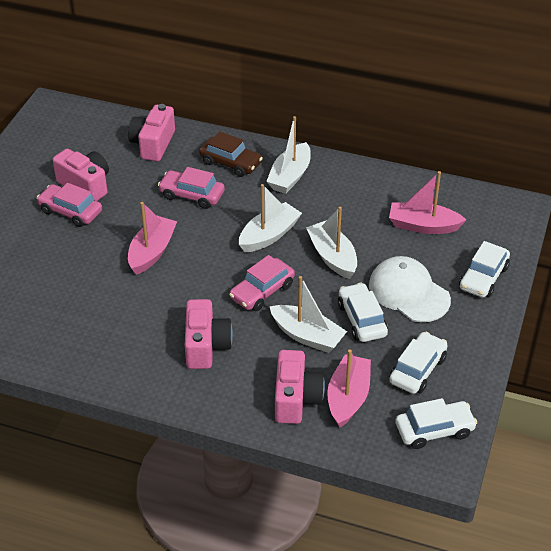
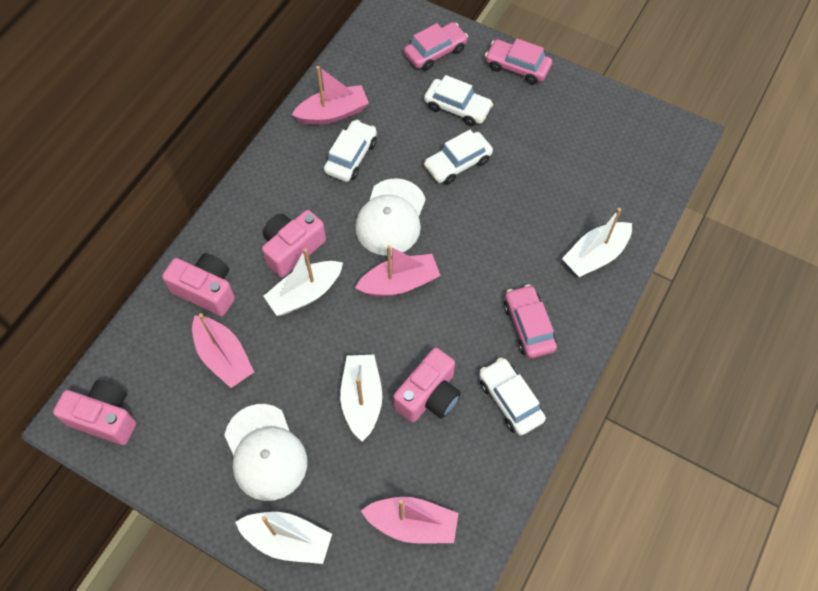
brown car: 1 -> 0
pink boat: 3 -> 4
white cap: 1 -> 2

